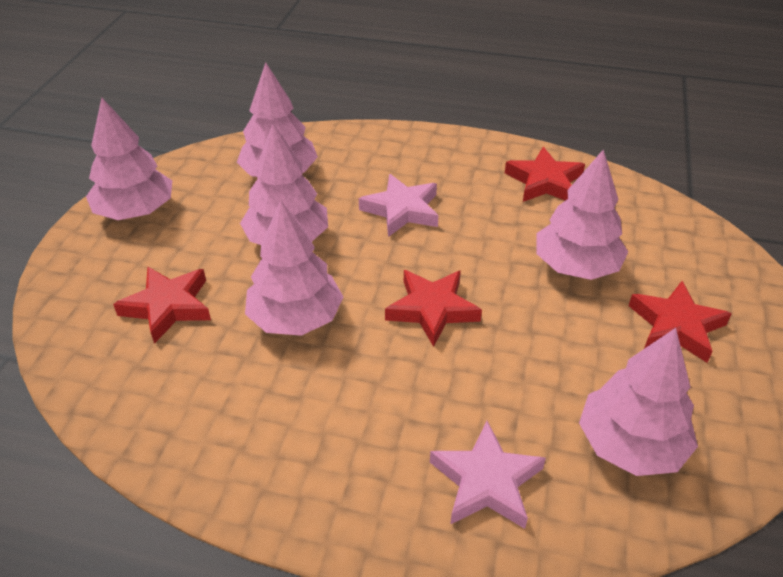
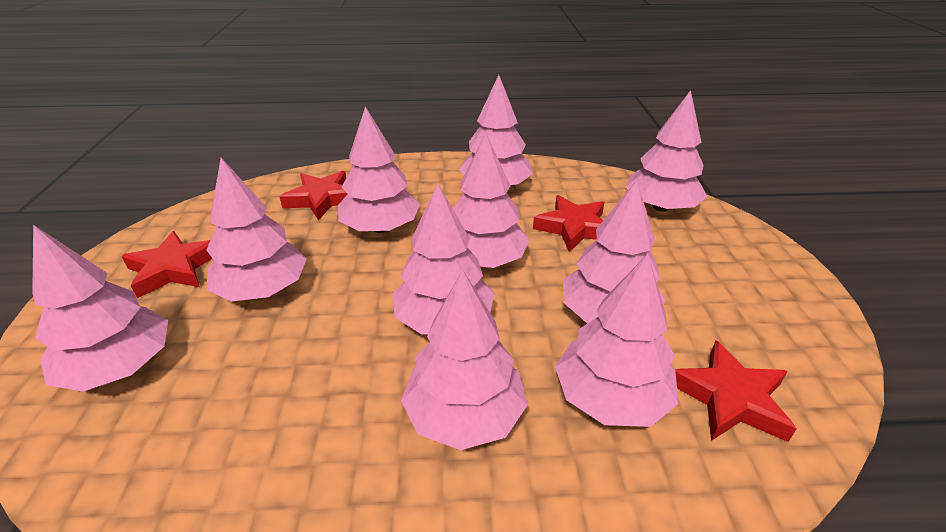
pink star: 2 -> 0
pink tree: 6 -> 10

